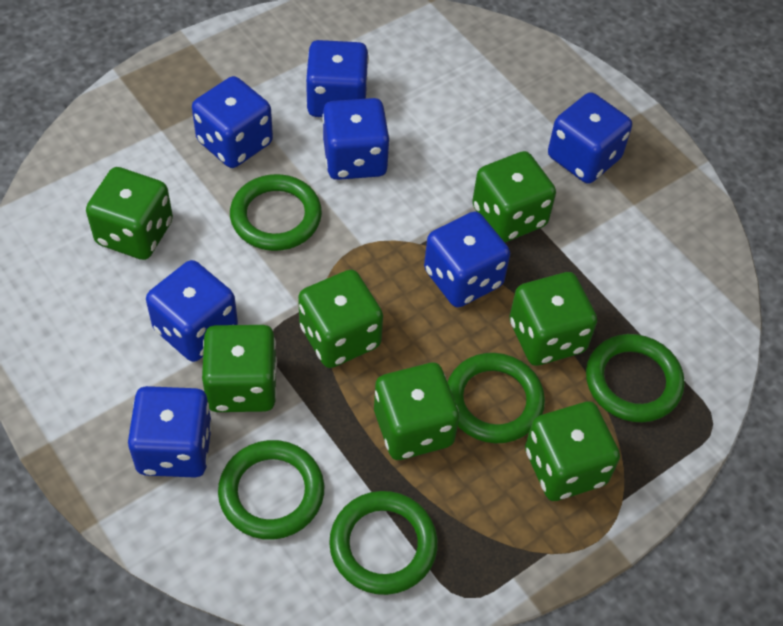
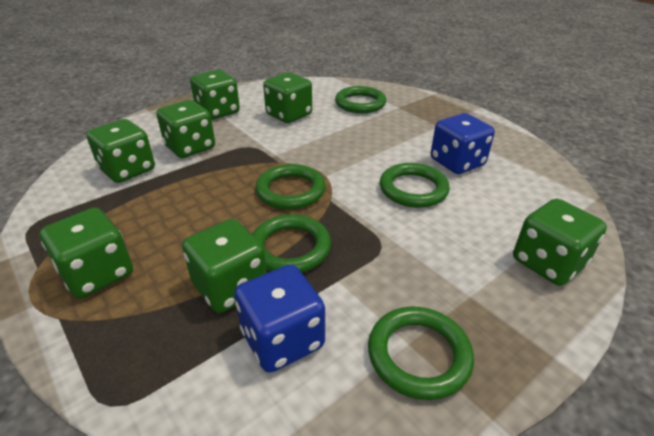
blue dice: 7 -> 2

